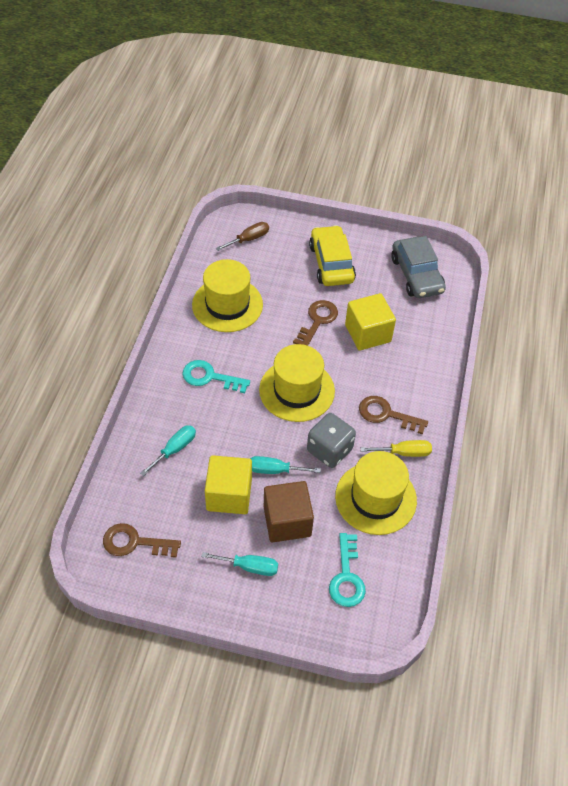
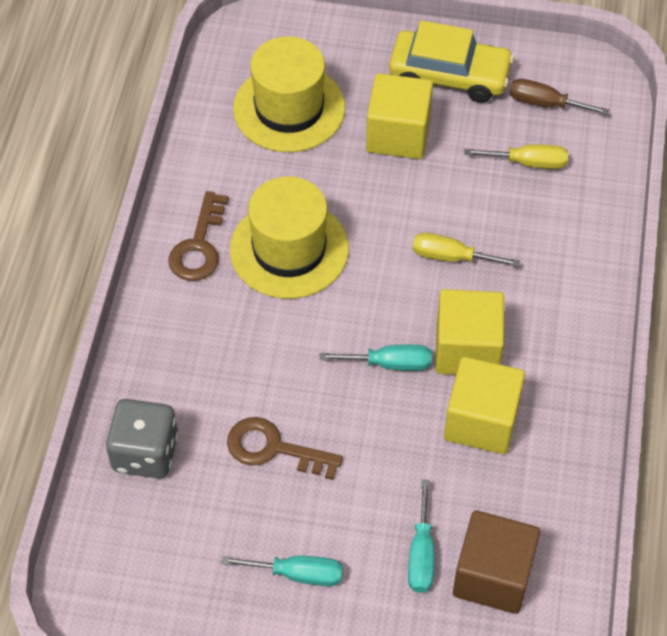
brown key: 3 -> 2
grey car: 1 -> 0
turquoise key: 2 -> 0
yellow cube: 2 -> 3
yellow hat: 3 -> 2
yellow screwdriver: 1 -> 2

